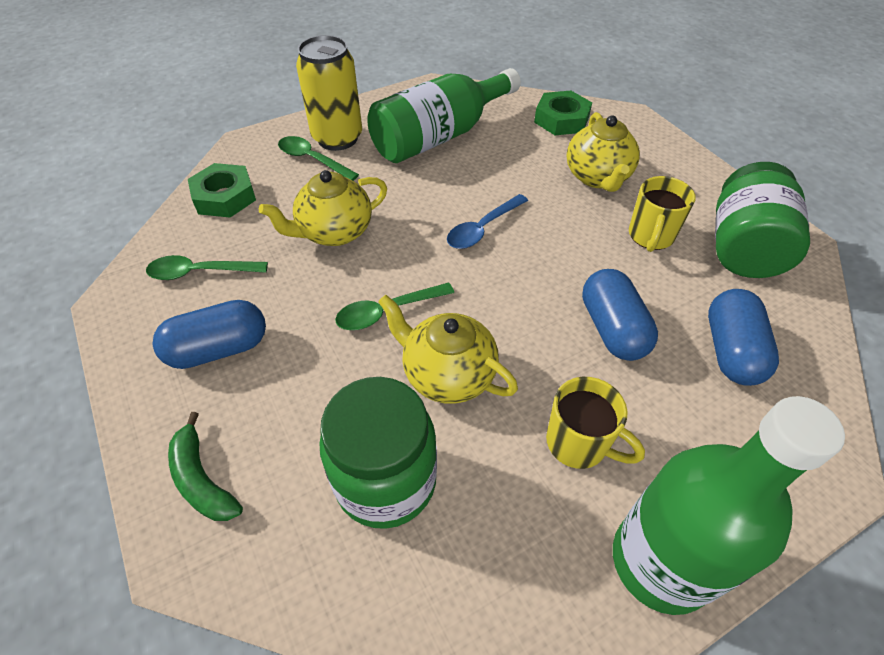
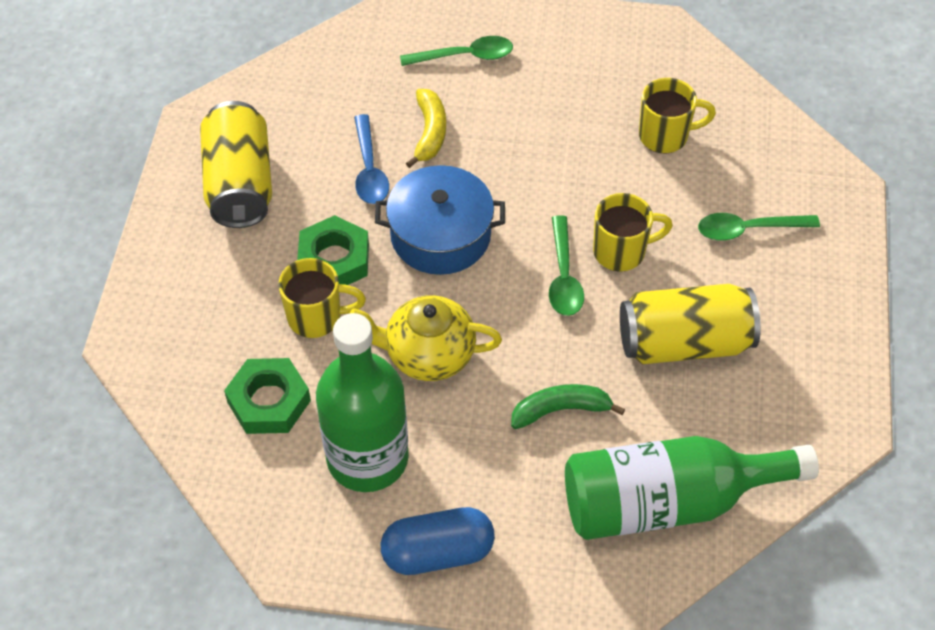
blue capsule: 3 -> 1
blue pot: 0 -> 1
green jar: 2 -> 0
yellow banana: 0 -> 1
yellow can: 1 -> 2
yellow mug: 2 -> 3
yellow teapot: 3 -> 1

